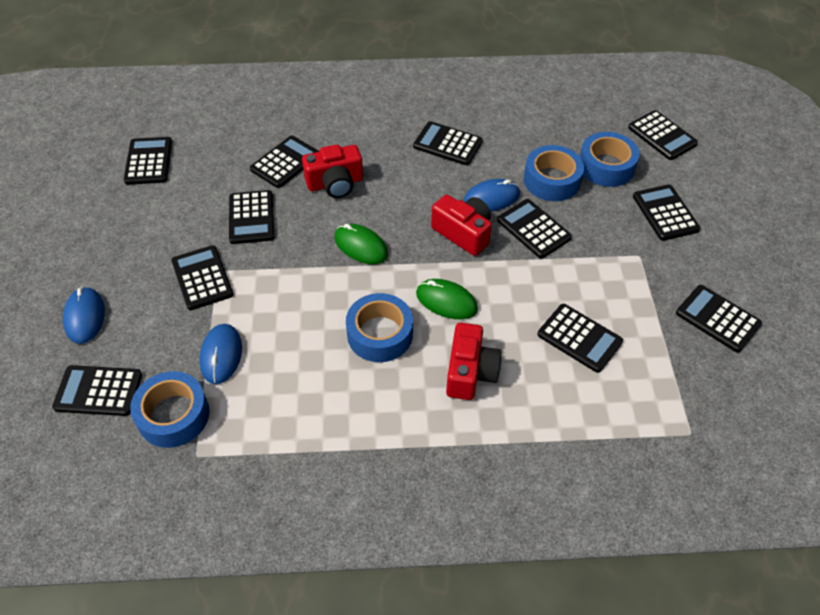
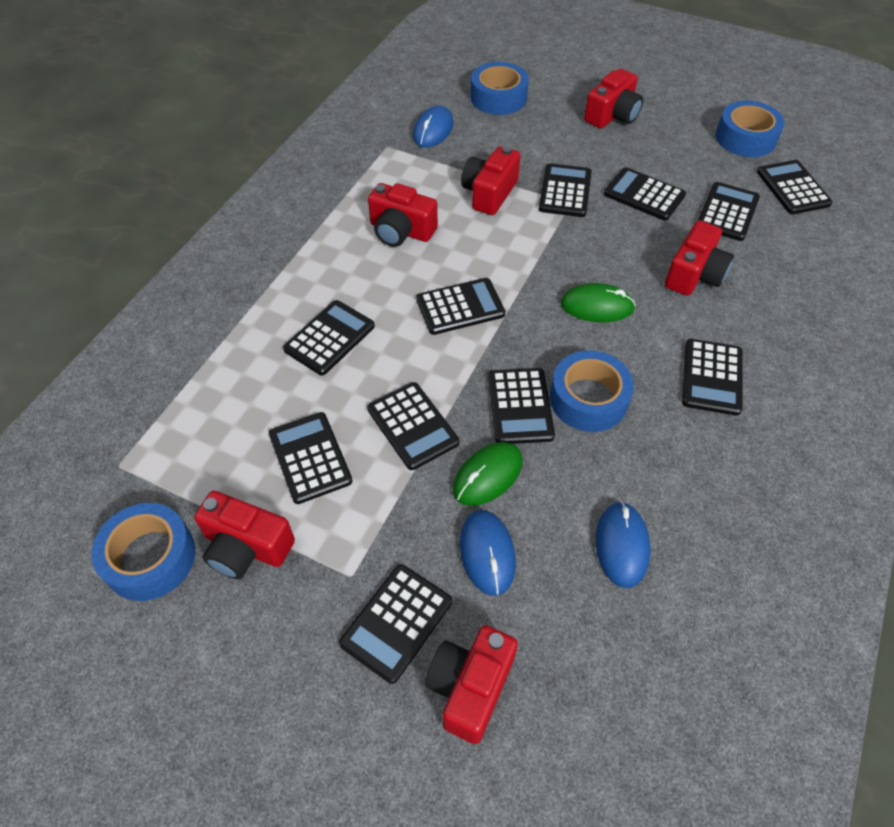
red camera: 3 -> 6

